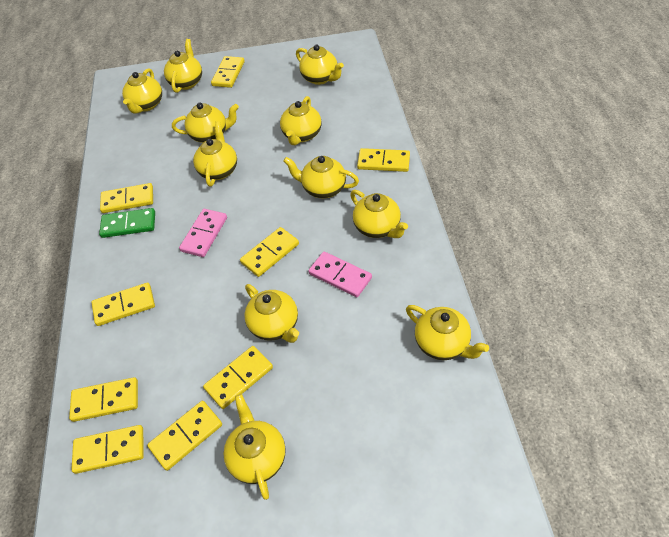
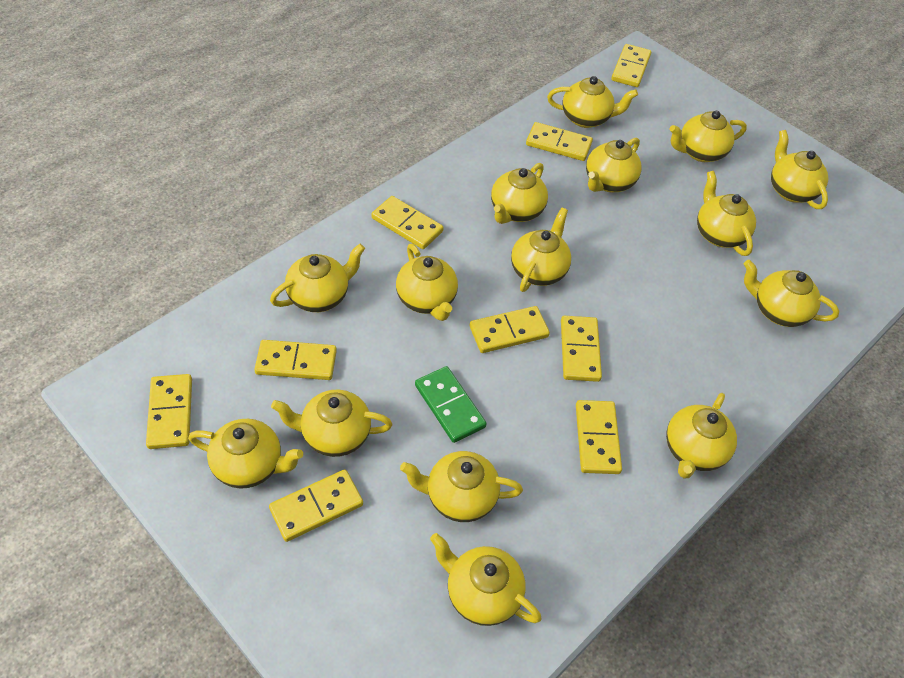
pink domino: 2 -> 0
yellow teapot: 11 -> 15

